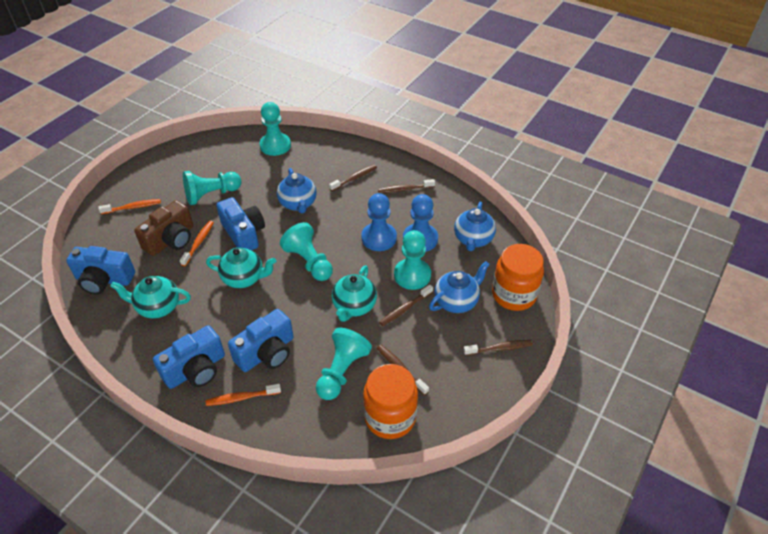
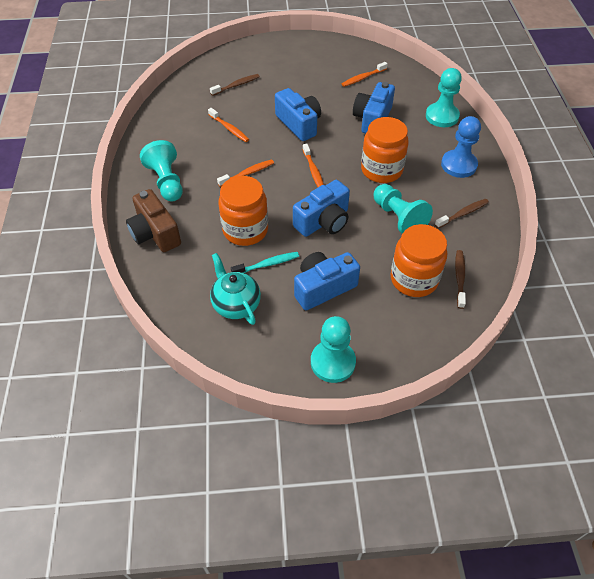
blue pawn: 2 -> 1
blue teapot: 3 -> 0
brown toothbrush: 5 -> 3
orange jar: 2 -> 3
orange toothbrush: 3 -> 4
turquoise pawn: 5 -> 4
turquoise teapot: 3 -> 1
turquoise toothbrush: 0 -> 1

